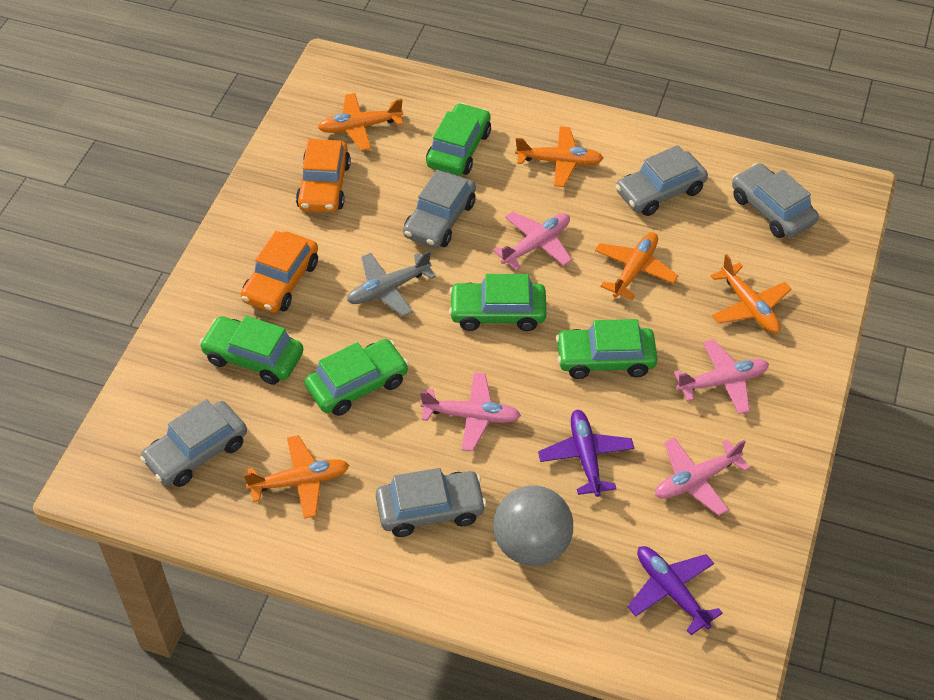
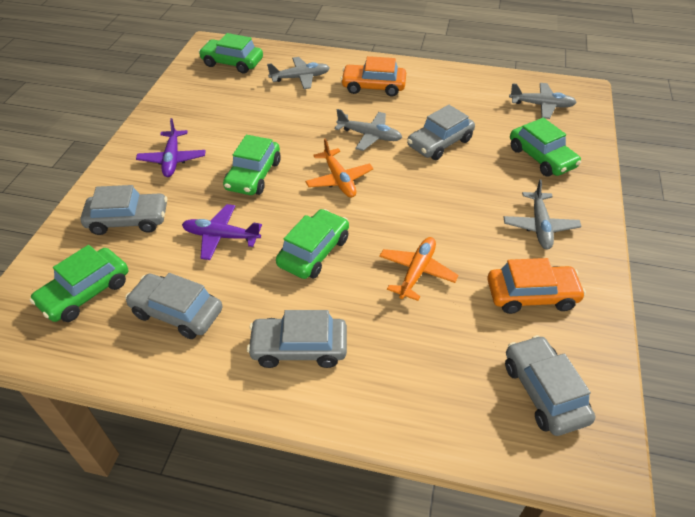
grey ball: 1 -> 0
grey plane: 1 -> 4
orange plane: 5 -> 2
pink plane: 4 -> 0

